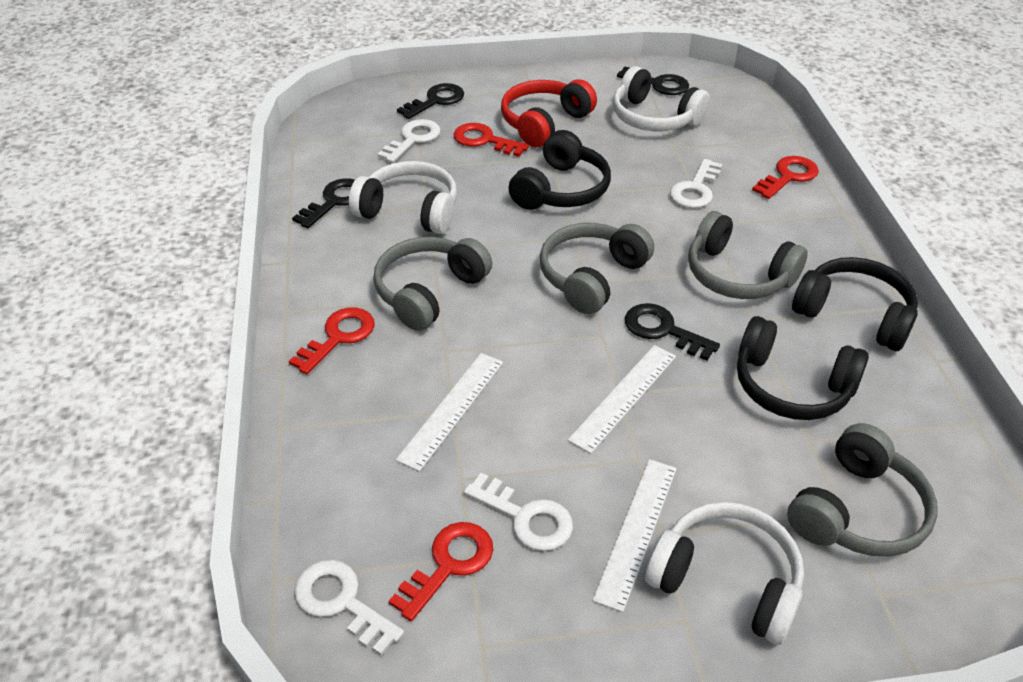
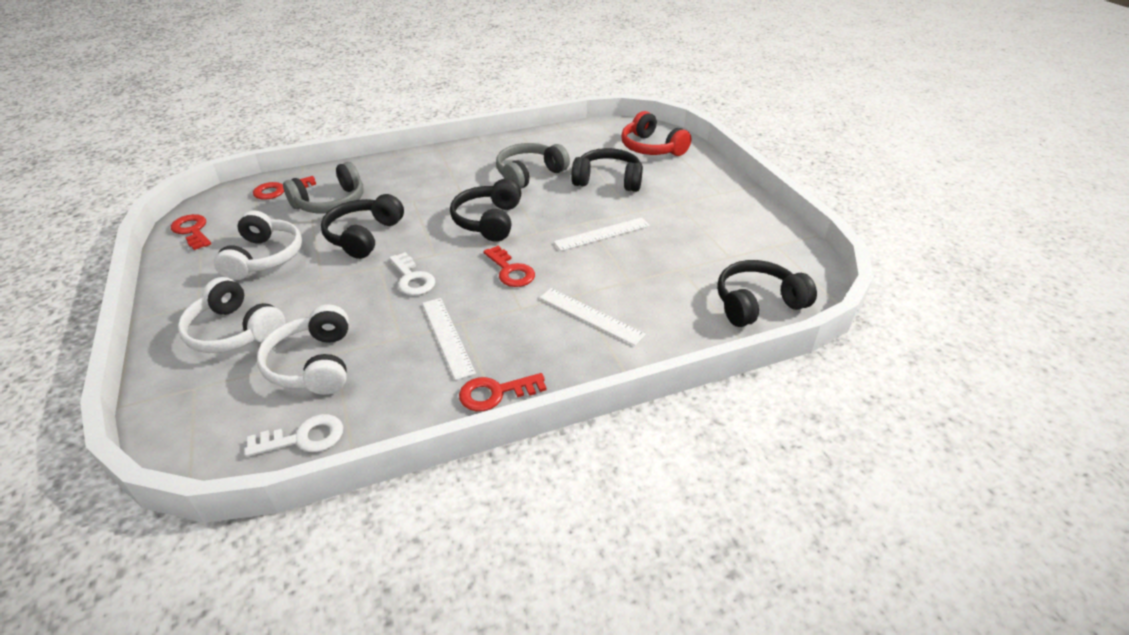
black headphones: 3 -> 4
black key: 4 -> 0
grey headphones: 4 -> 2
white key: 4 -> 2

